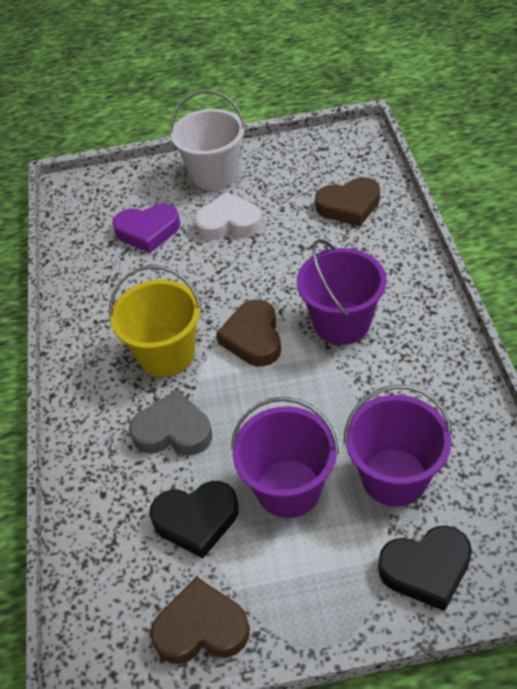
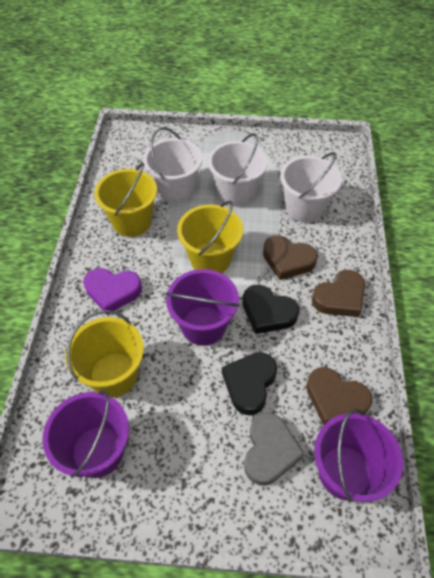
white bucket: 1 -> 3
white heart: 1 -> 0
yellow bucket: 1 -> 3

